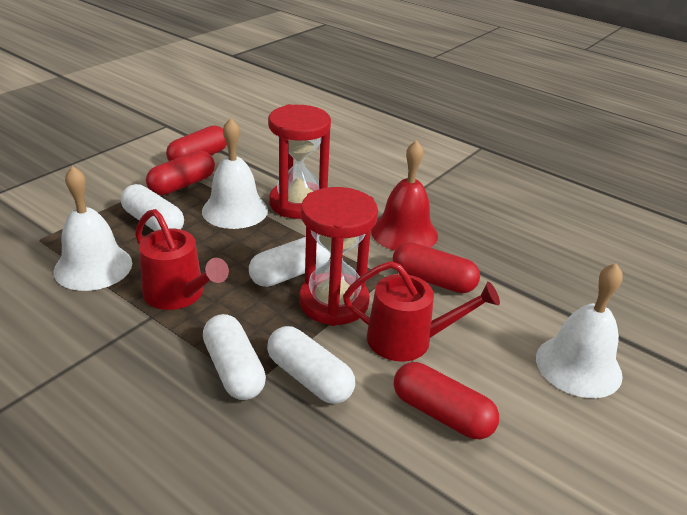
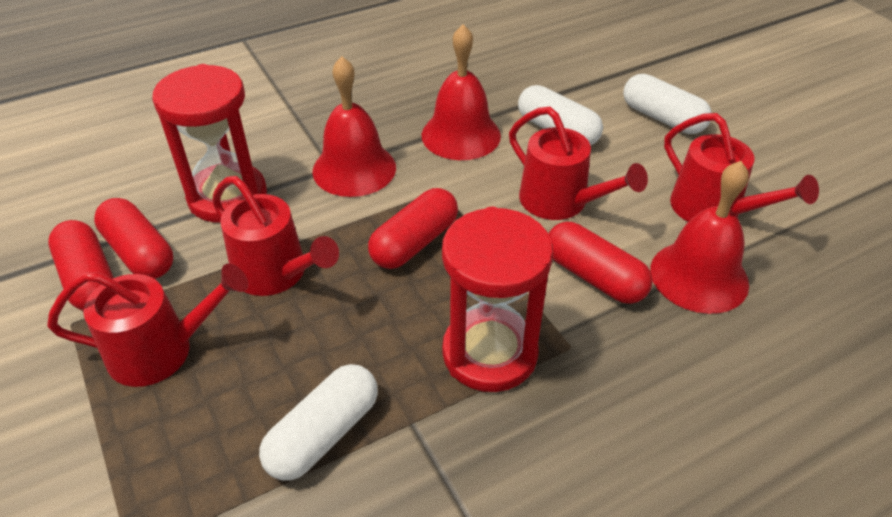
red bell: 1 -> 3
red watering can: 2 -> 4
white bell: 3 -> 0
white capsule: 4 -> 3

